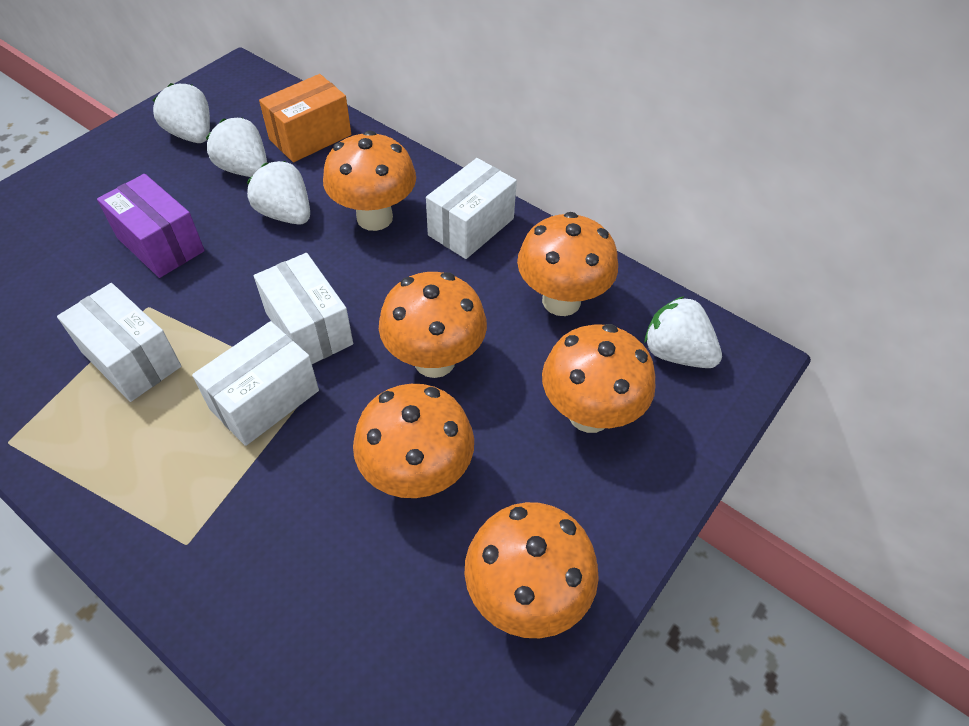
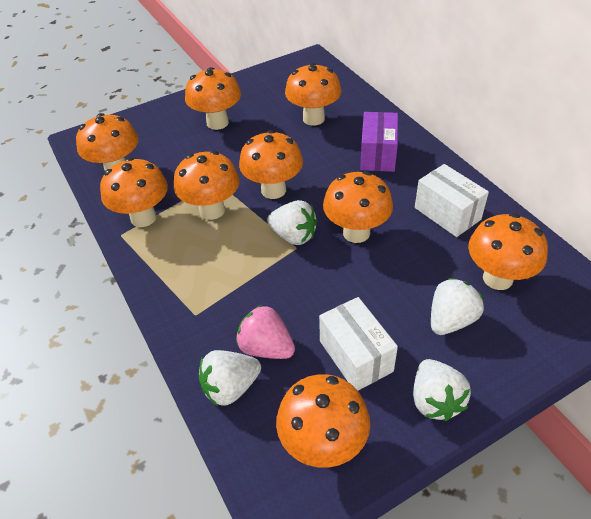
orange box: 1 -> 0
orange mushroom: 6 -> 9
pink strawberry: 0 -> 1
white box: 4 -> 2

